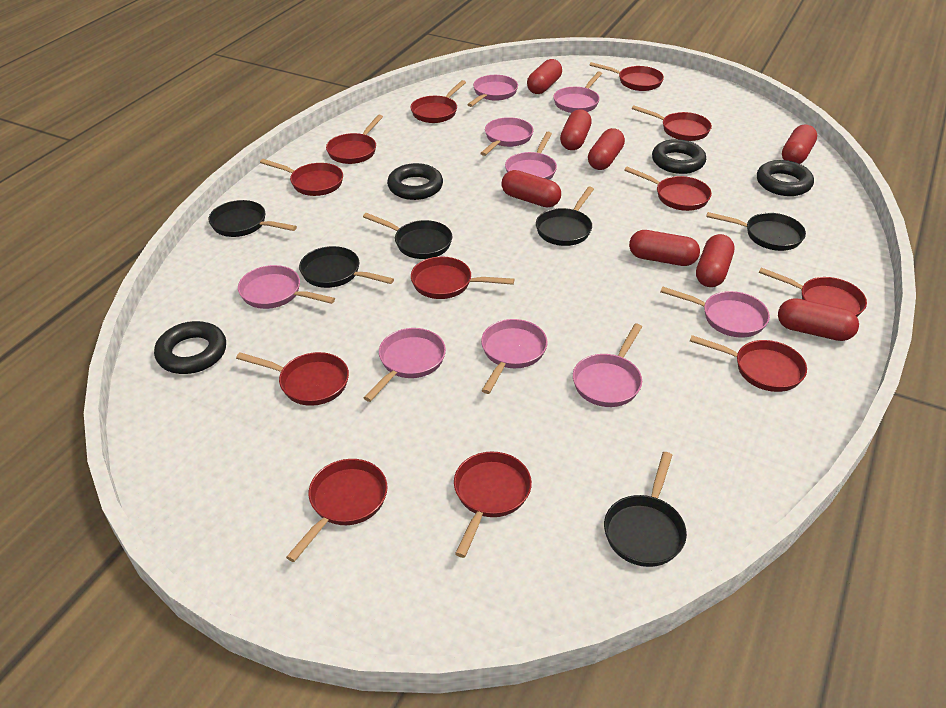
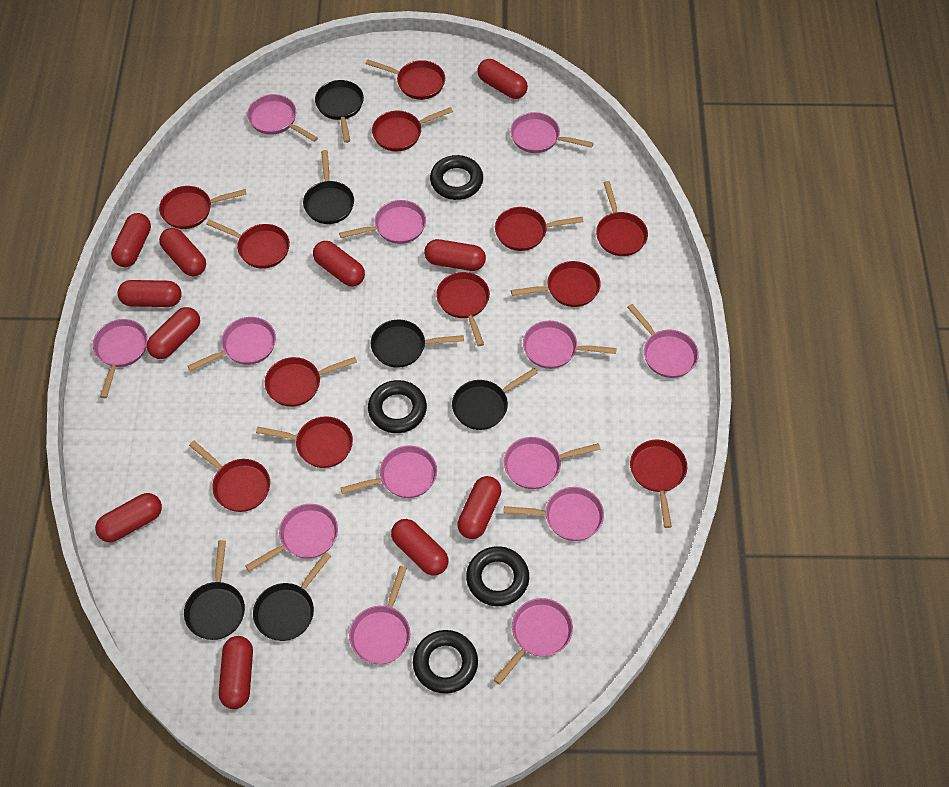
pink pan: 9 -> 13
red capsule: 8 -> 11

